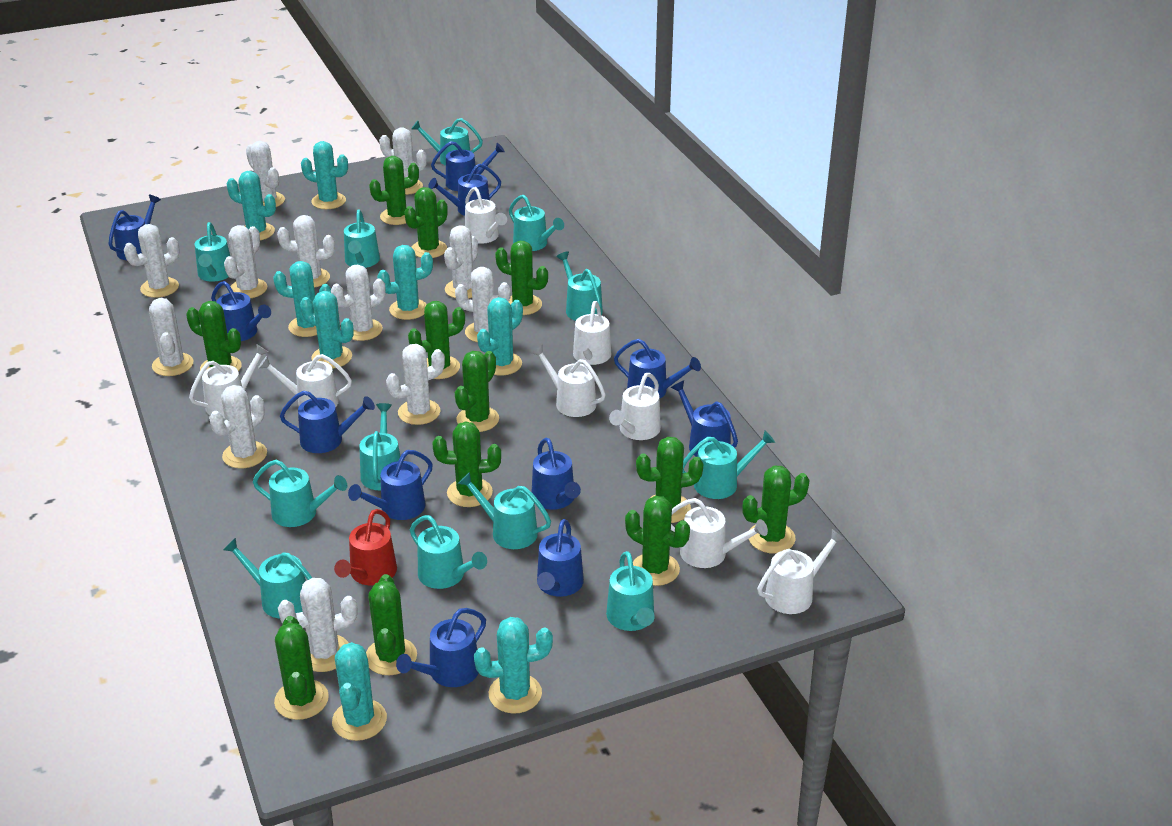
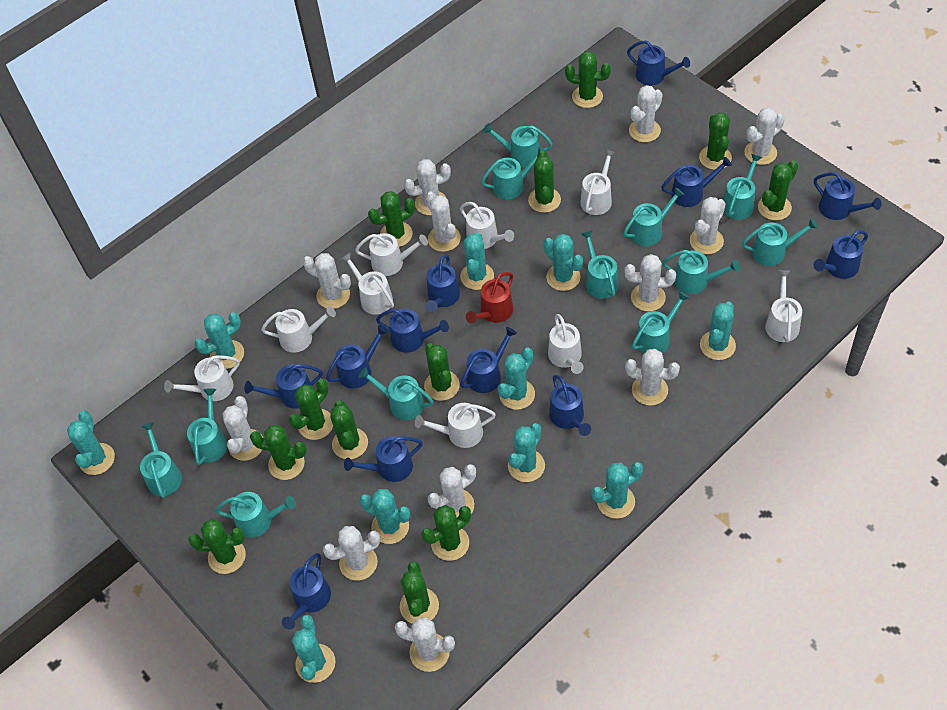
blue watering can: 11 -> 12
turquoise cactus: 8 -> 10
white watering can: 8 -> 9

